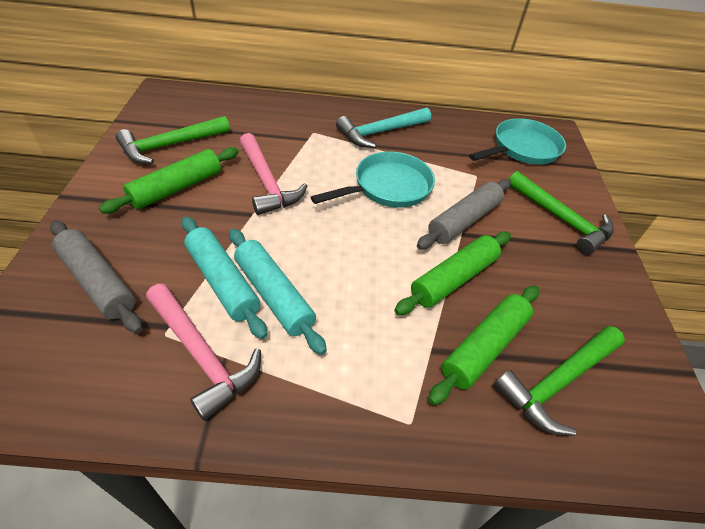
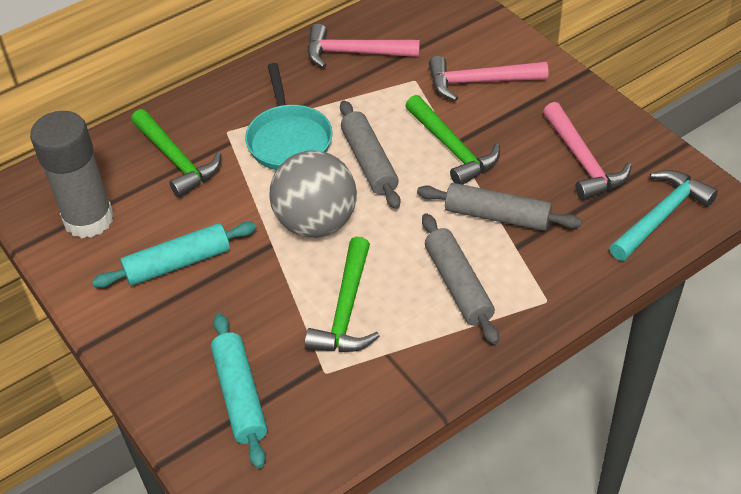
green rolling pin: 3 -> 0
grey ball: 0 -> 1
grey glue stick: 0 -> 1
grey rolling pin: 2 -> 3
pink hammer: 2 -> 3
turquoise pan: 2 -> 1

